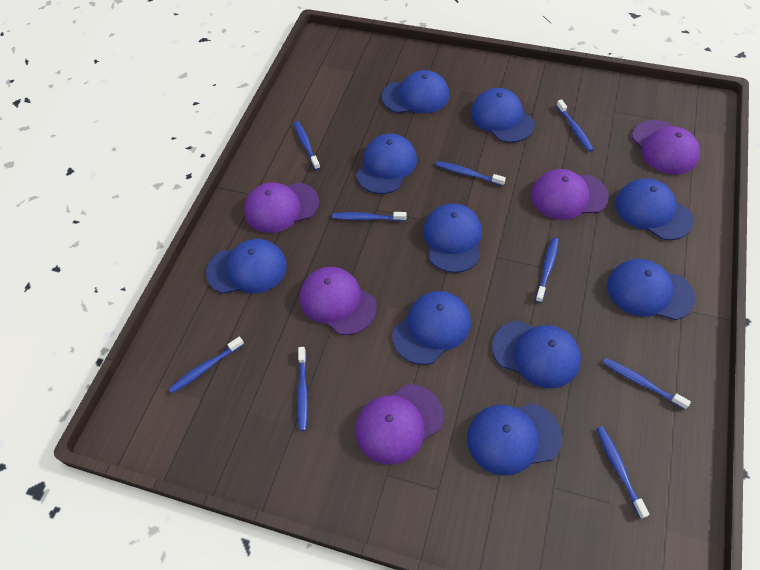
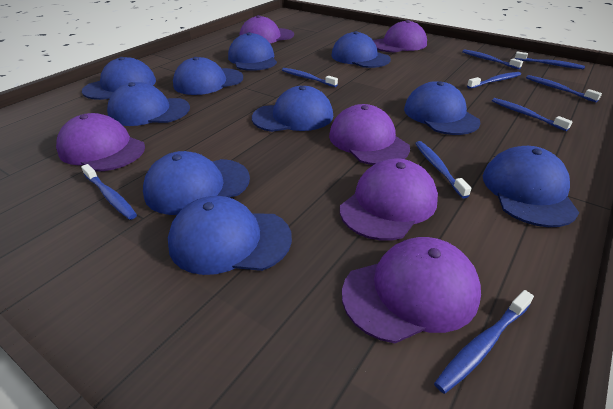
purple cap: 5 -> 6

